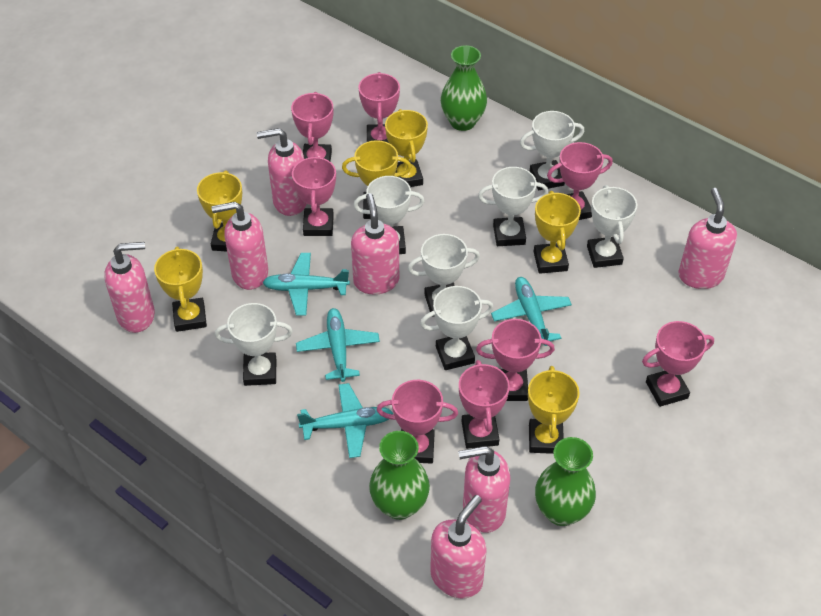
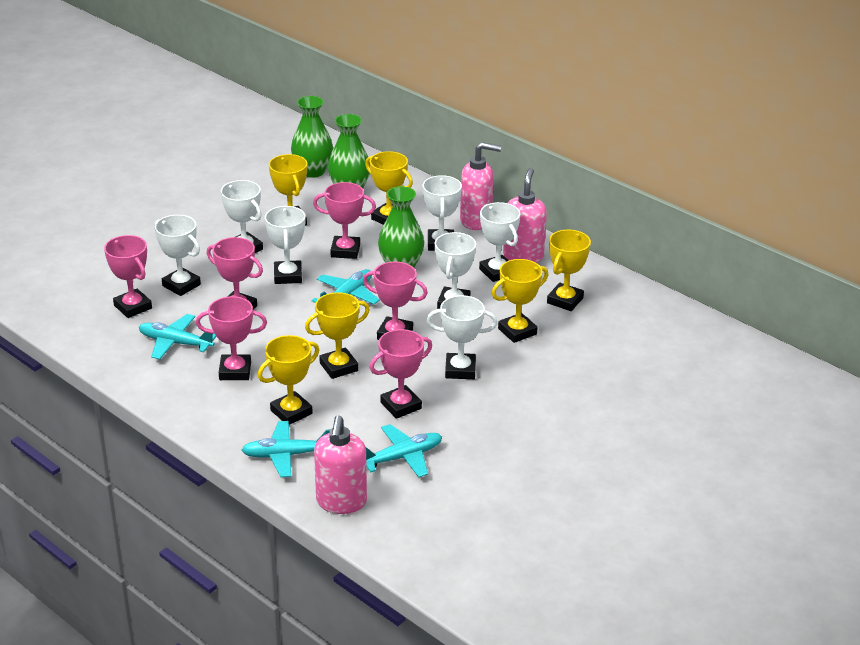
pink soap dispenser: 7 -> 3
pink trophy: 8 -> 6

